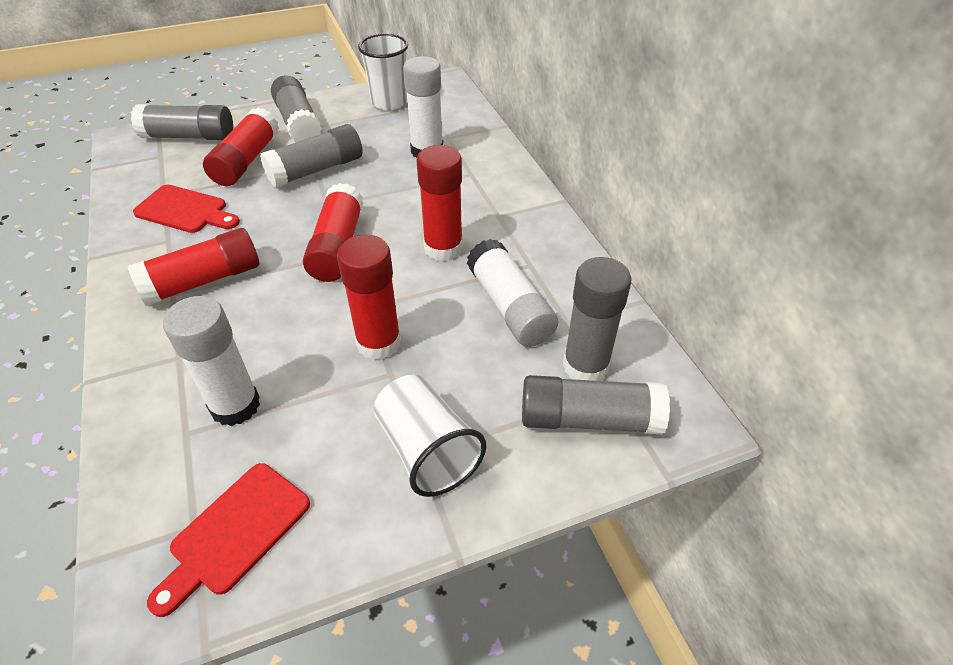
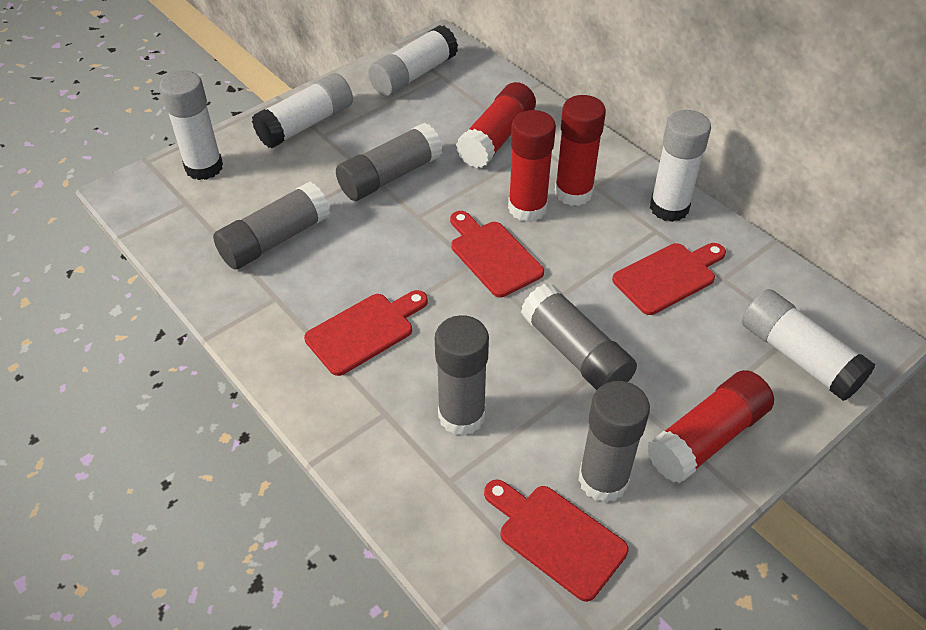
red cutting board: 2 -> 4
red glue stick: 5 -> 4
white cup: 2 -> 0
white glue stick: 3 -> 5

